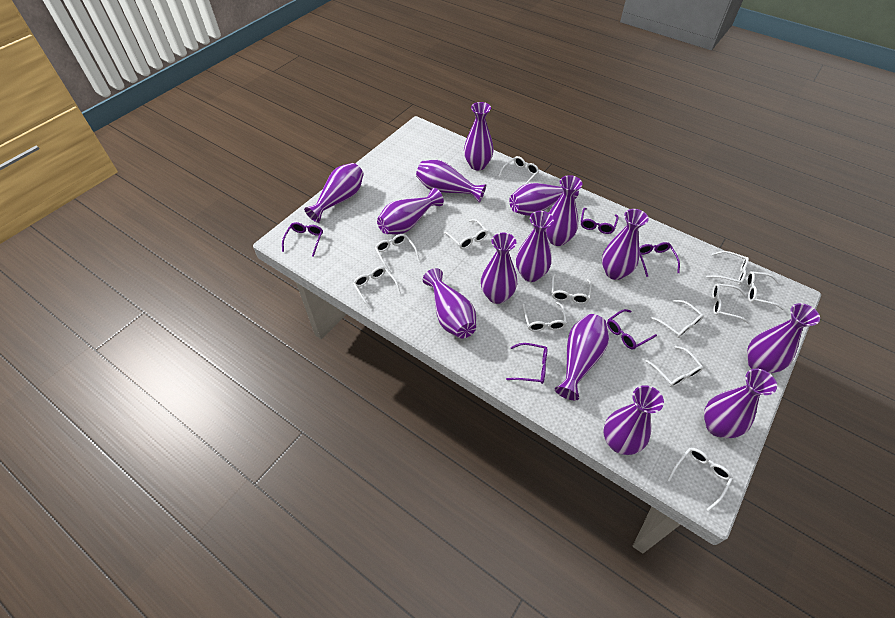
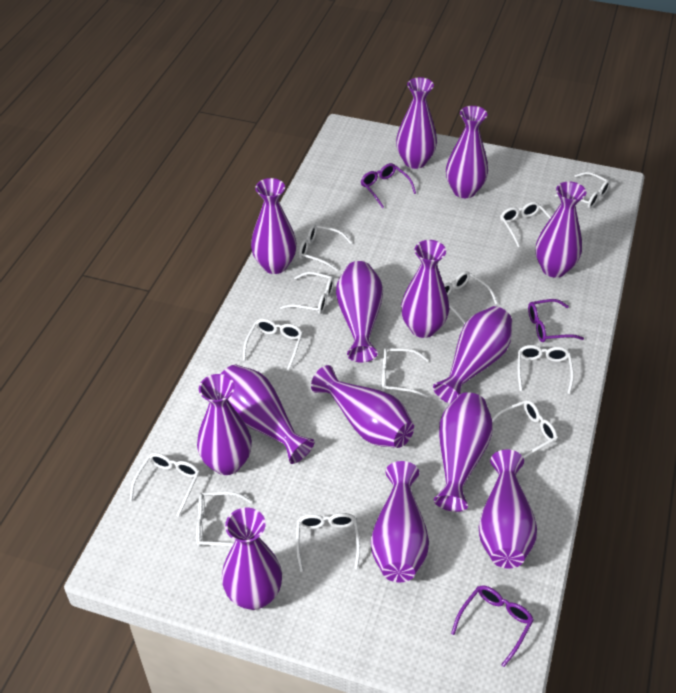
purple glasses: 5 -> 3

